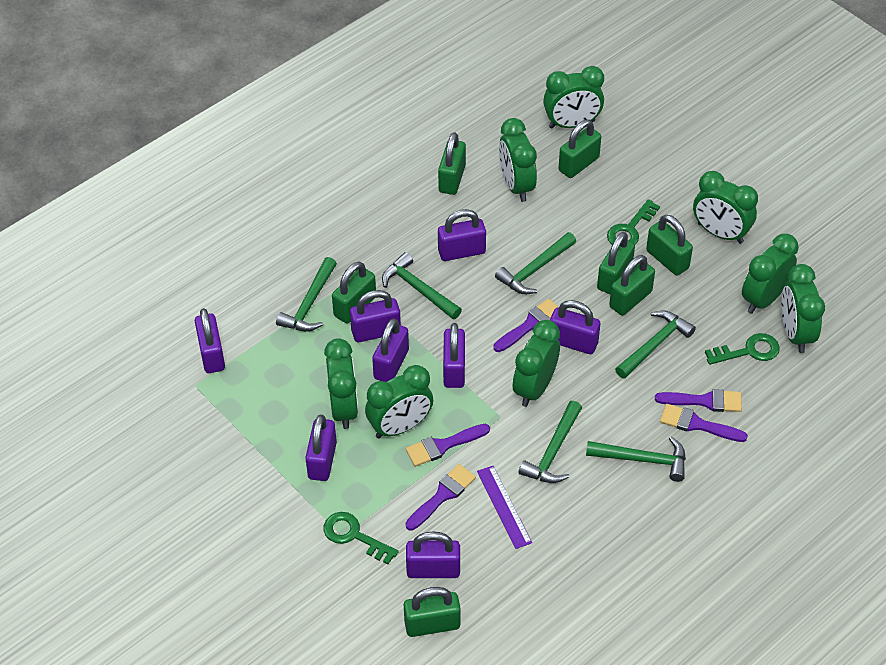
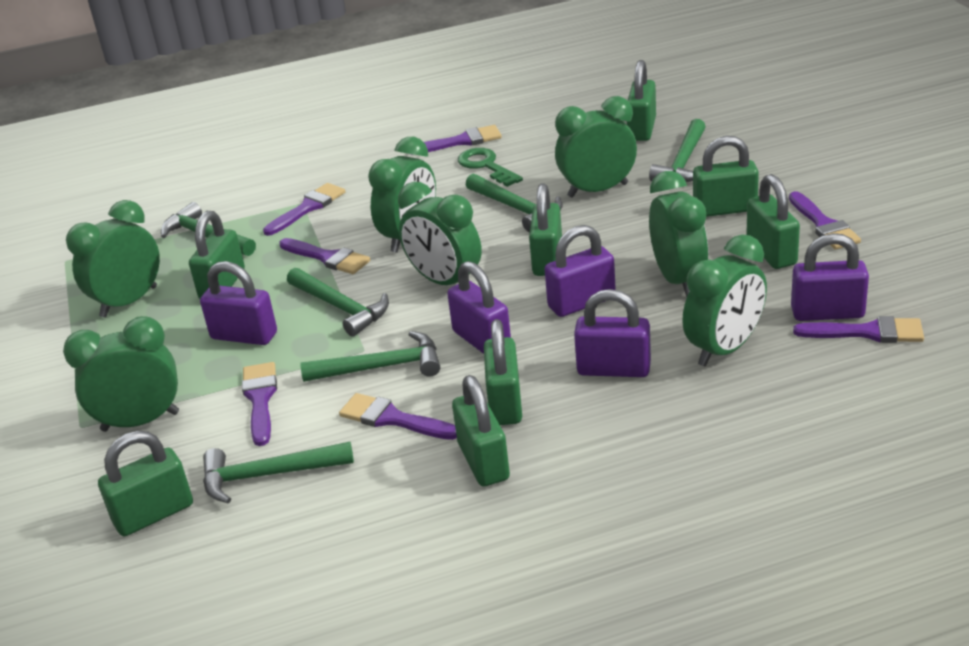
green clock: 8 -> 7
green key: 3 -> 1
green padlock: 7 -> 8
purple brush: 5 -> 7
purple padlock: 8 -> 5
purple ruler: 1 -> 0

